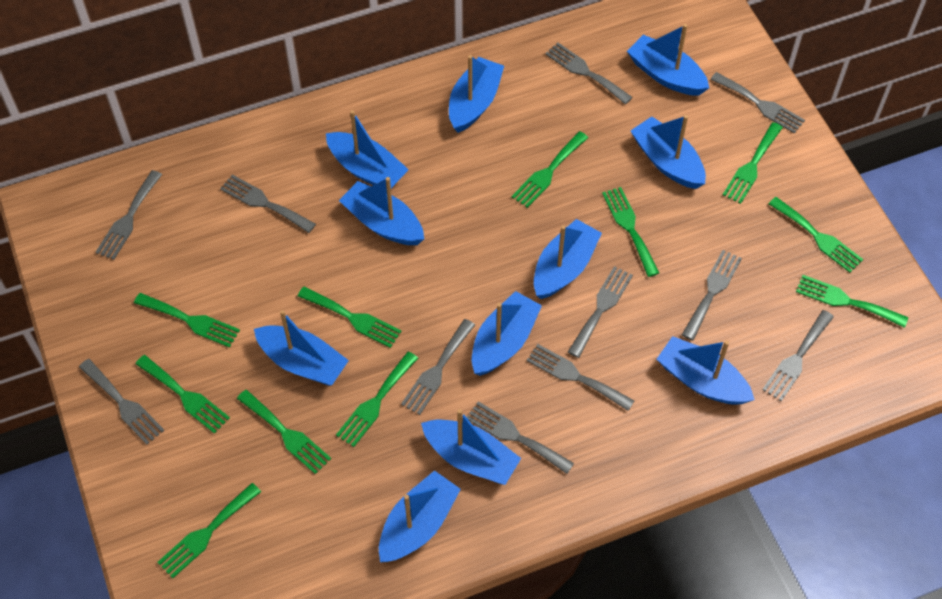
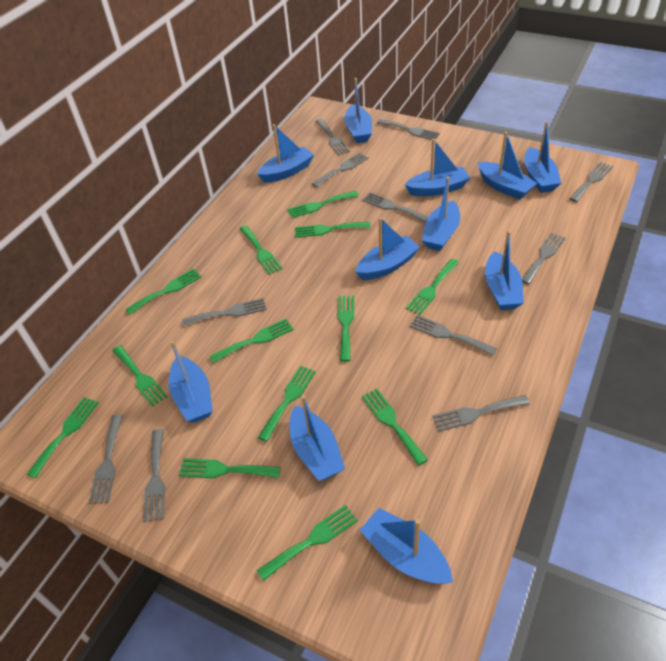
green fork: 11 -> 13

